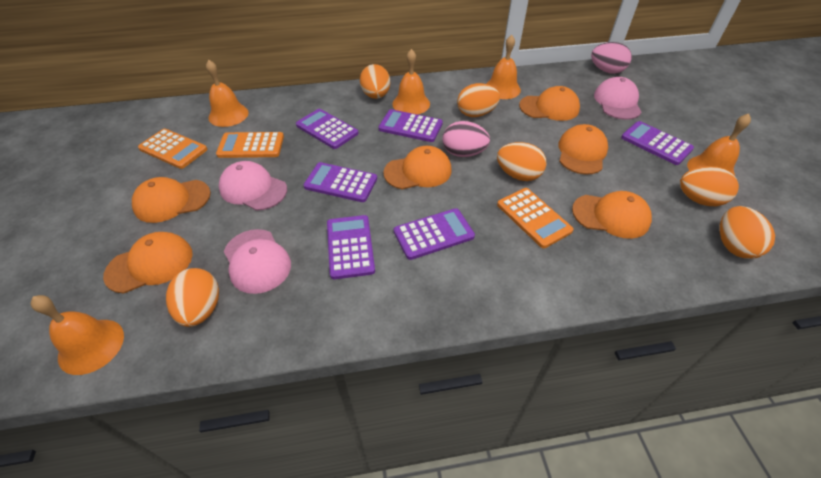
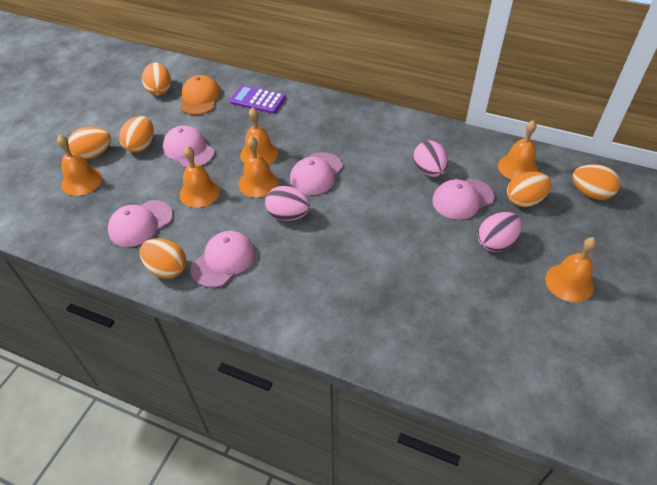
orange bell: 5 -> 6
orange calculator: 3 -> 0
orange cap: 6 -> 1
pink cap: 3 -> 5
pink egg: 2 -> 3
purple calculator: 6 -> 1

